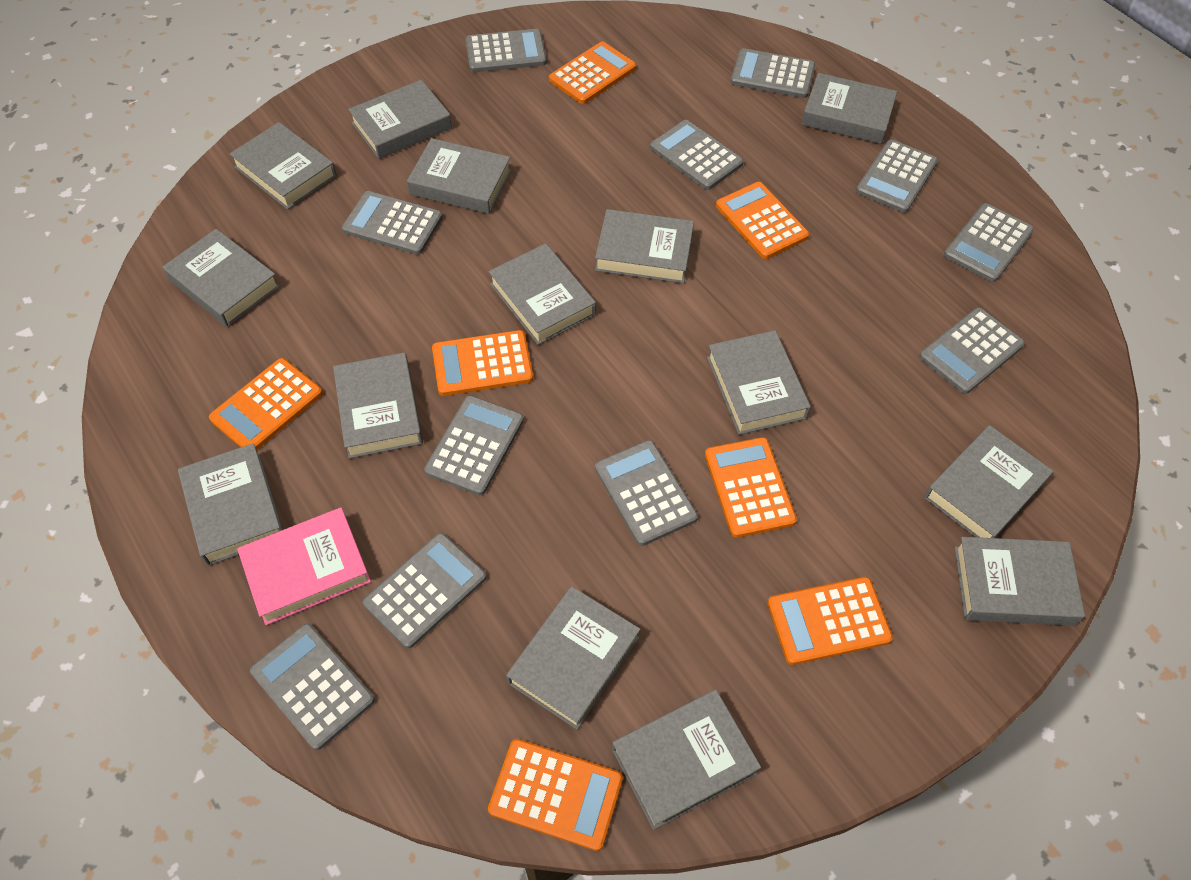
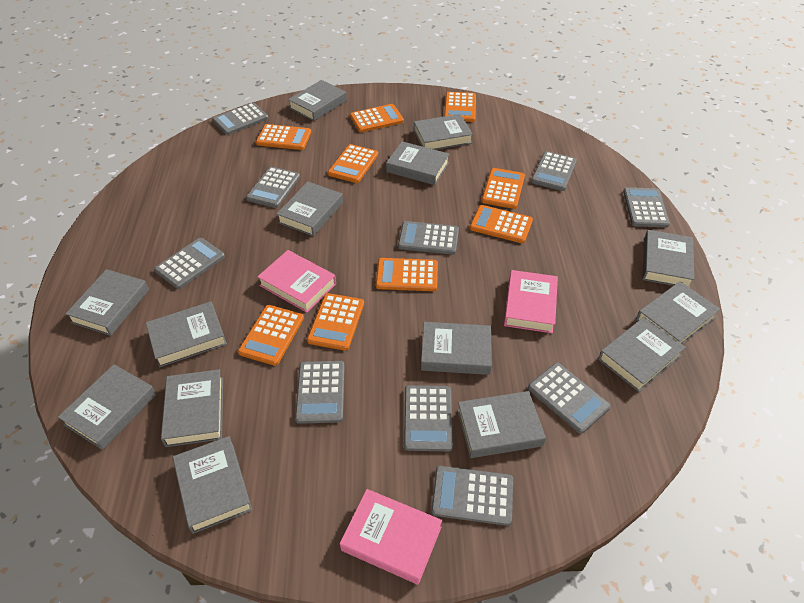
grey calculator: 11 -> 10
orange calculator: 7 -> 9
pink book: 1 -> 3

